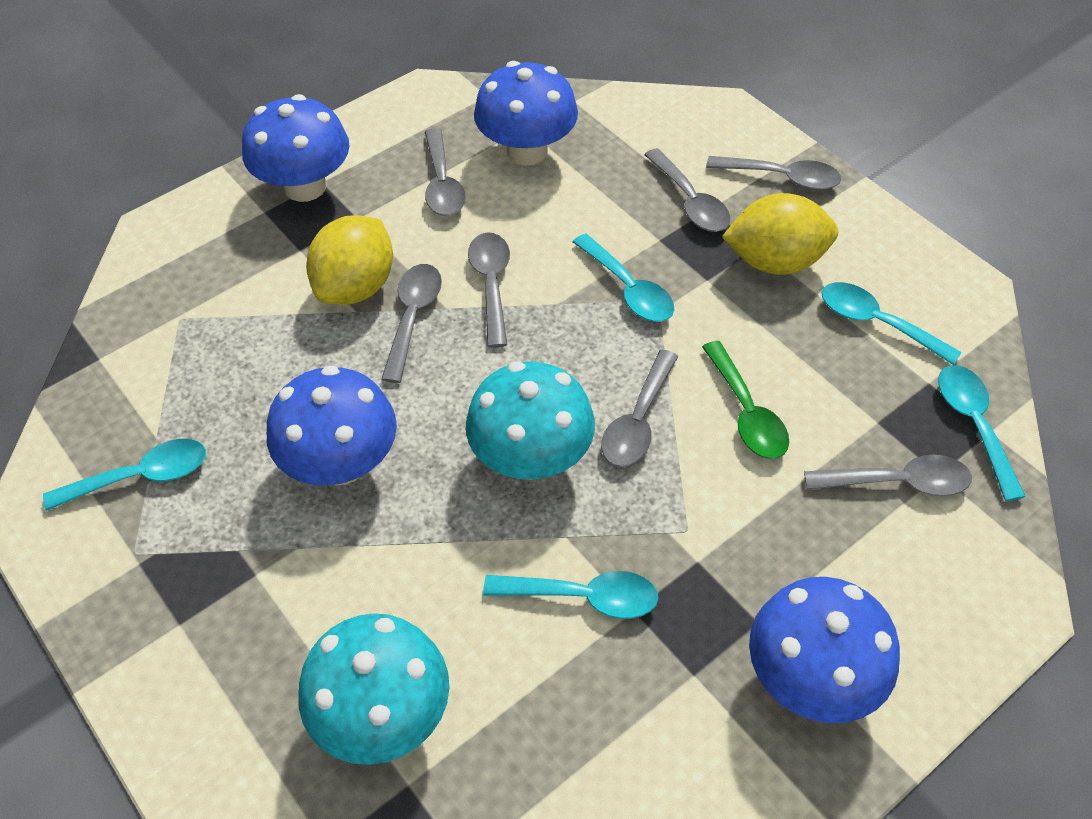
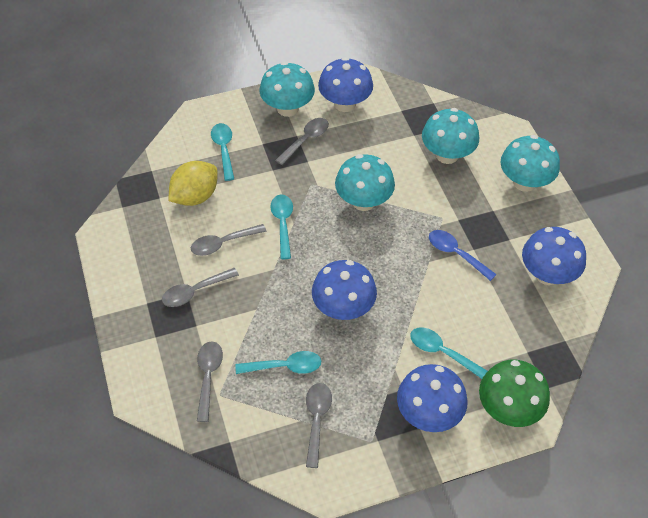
blue spoon: 0 -> 1
green mushroom: 0 -> 1
green spoon: 1 -> 0
grey spoon: 7 -> 5
turquoise mushroom: 2 -> 4
turquoise spoon: 5 -> 4
yellow lemon: 2 -> 1

